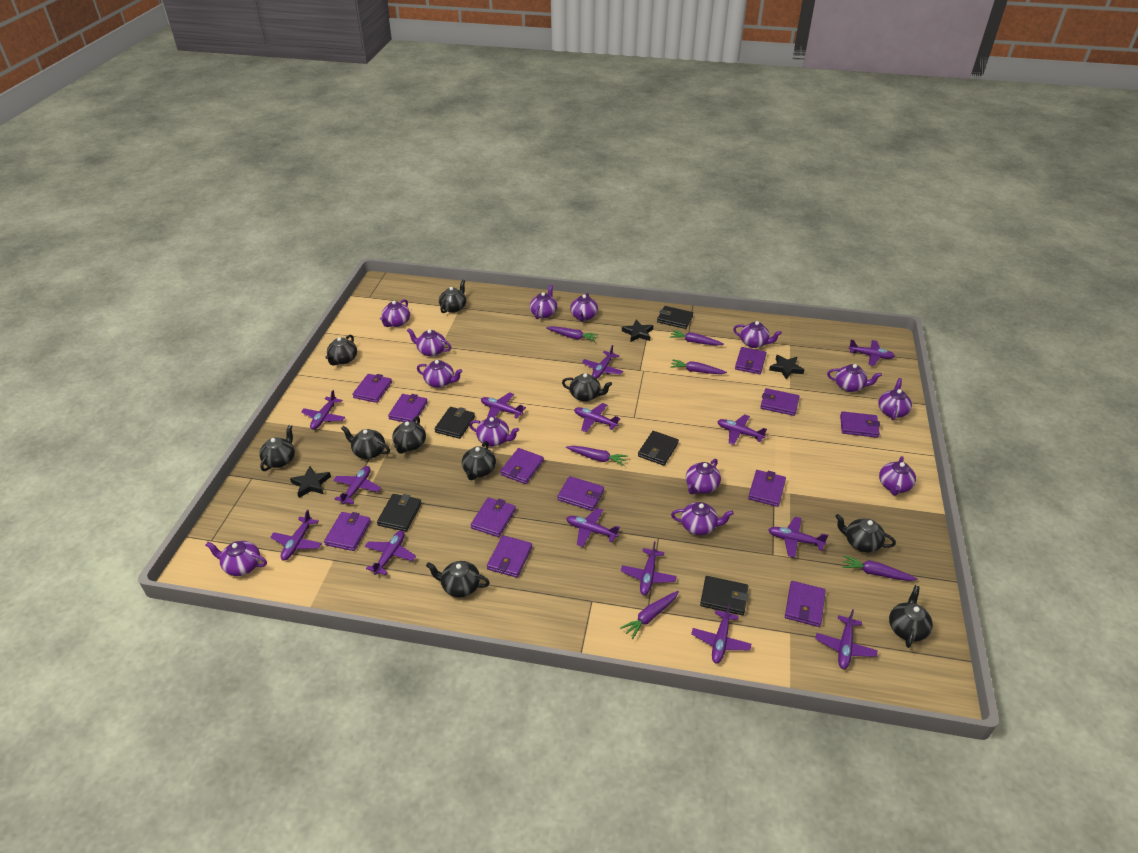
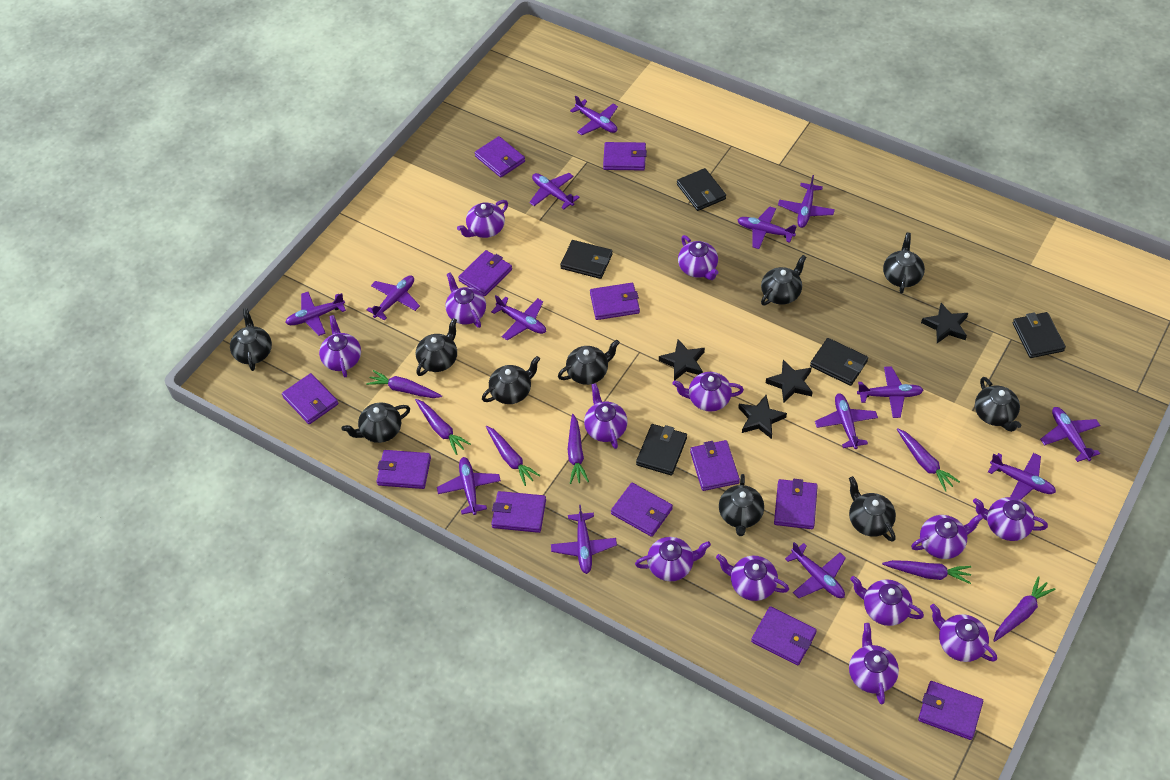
black star: 3 -> 4
purple carrot: 6 -> 7

